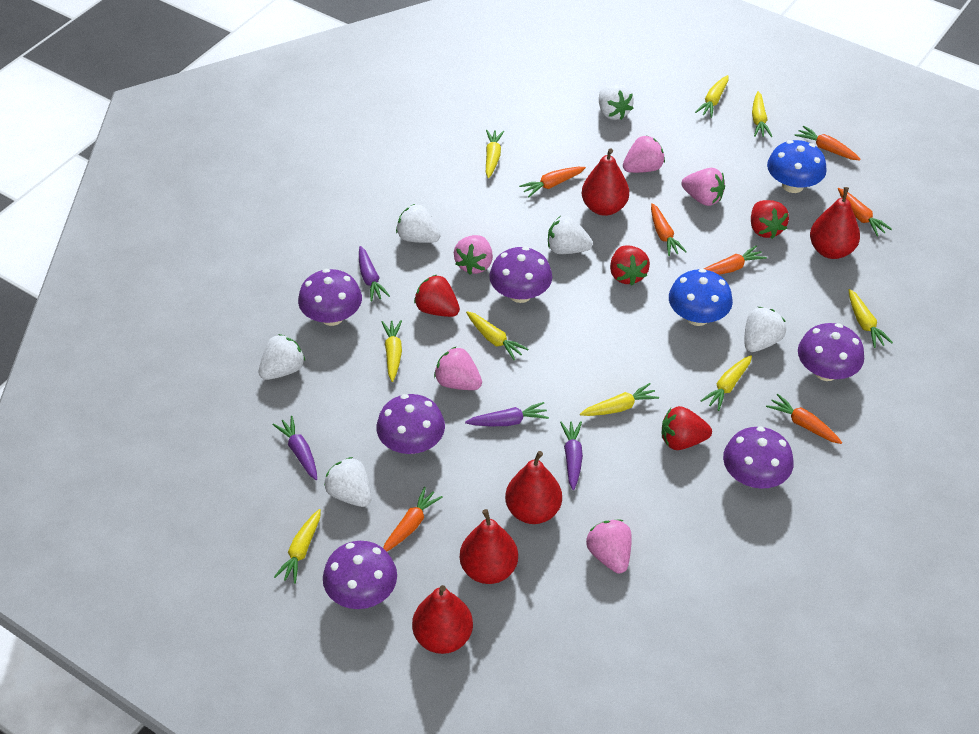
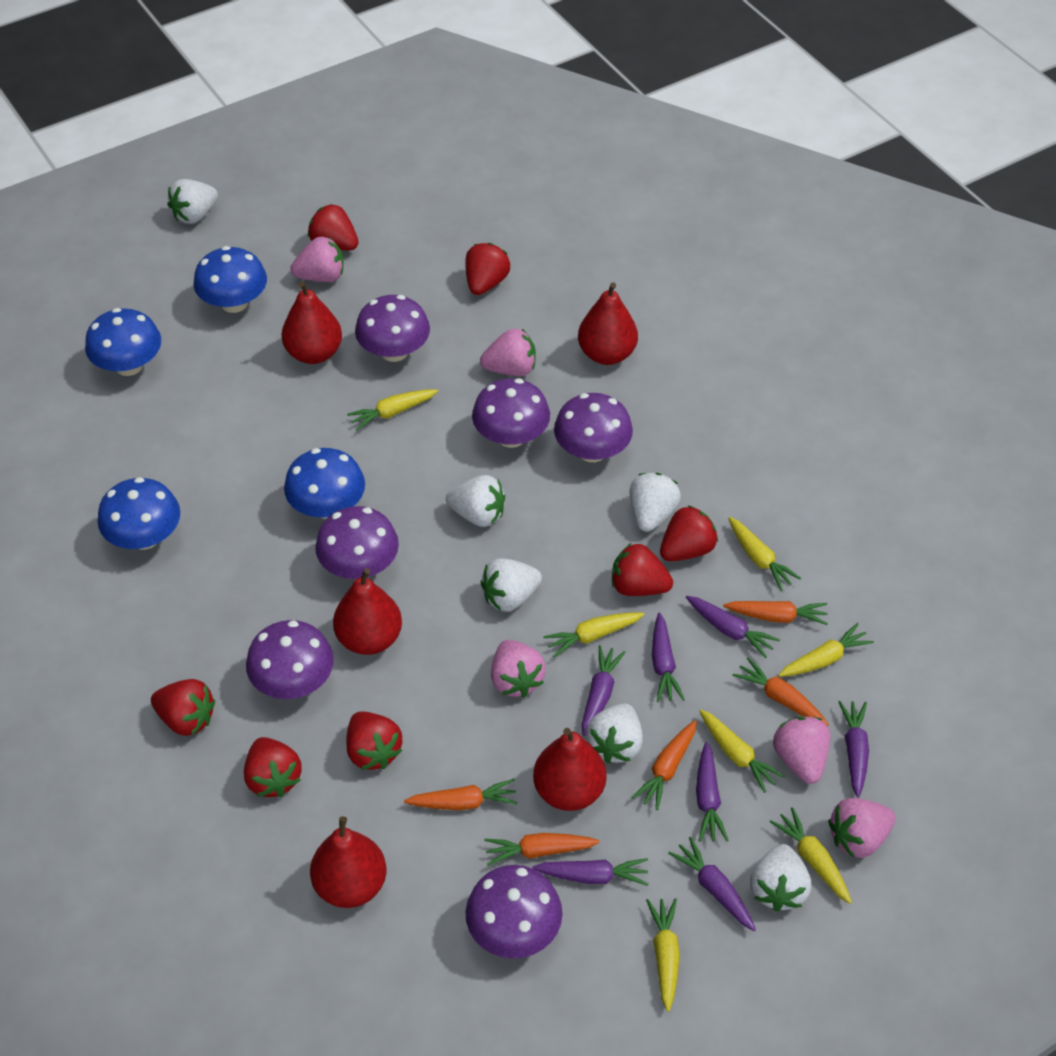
blue mushroom: 2 -> 4
orange carrot: 7 -> 5
purple carrot: 4 -> 7
red strawberry: 4 -> 7
yellow carrot: 9 -> 7

